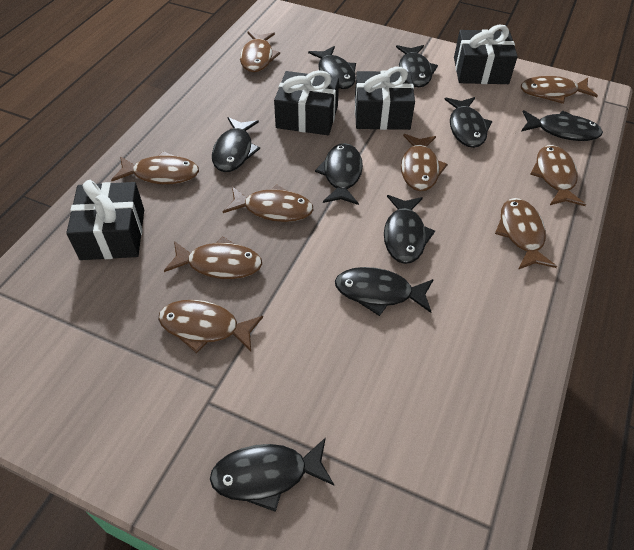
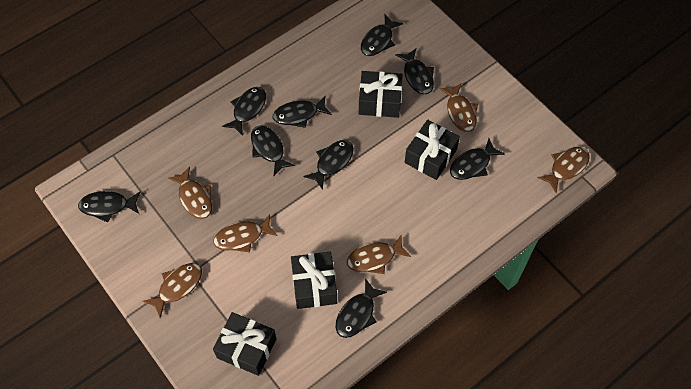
brown fish: 9 -> 6

